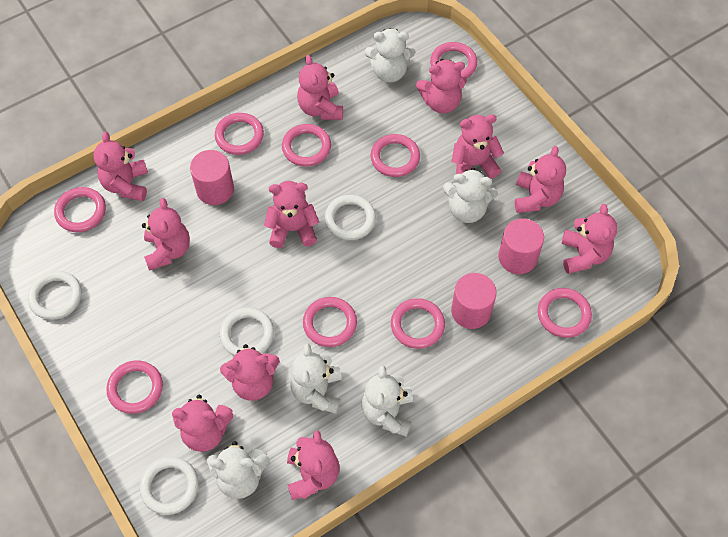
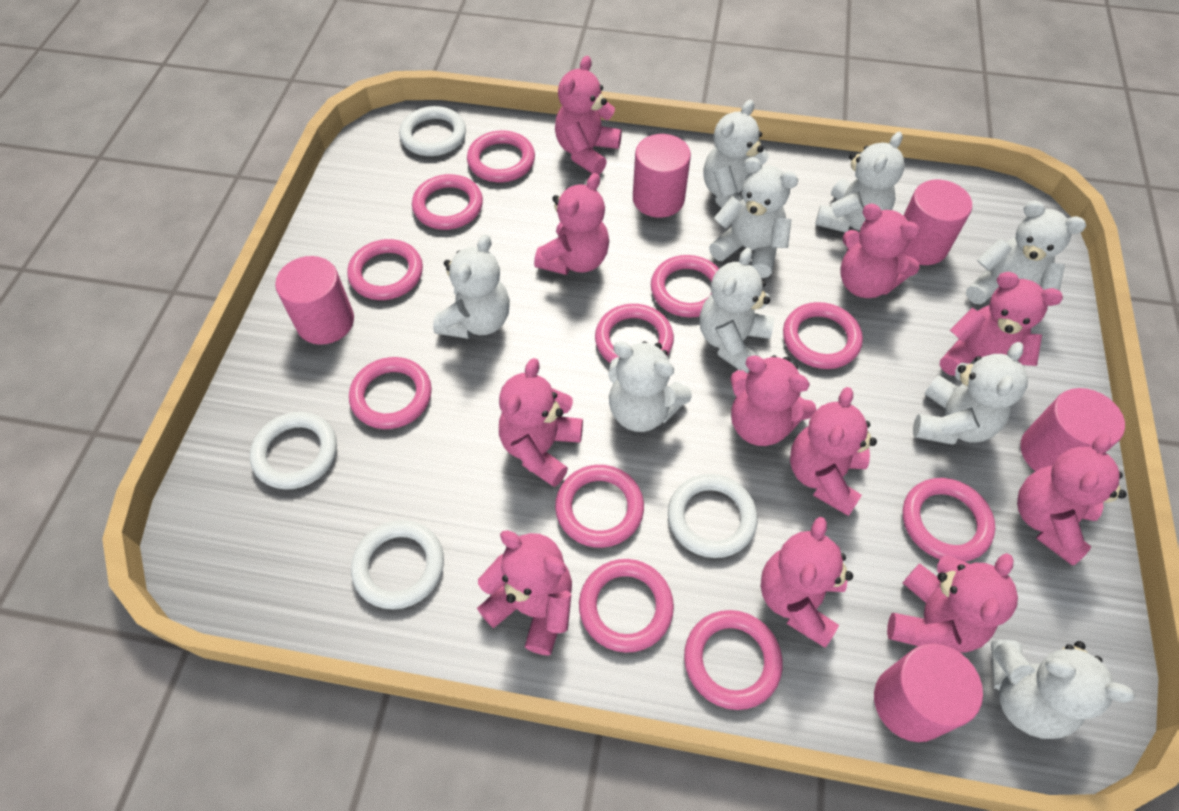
pink cylinder: 3 -> 5
pink ring: 9 -> 11
white teddy bear: 5 -> 9

